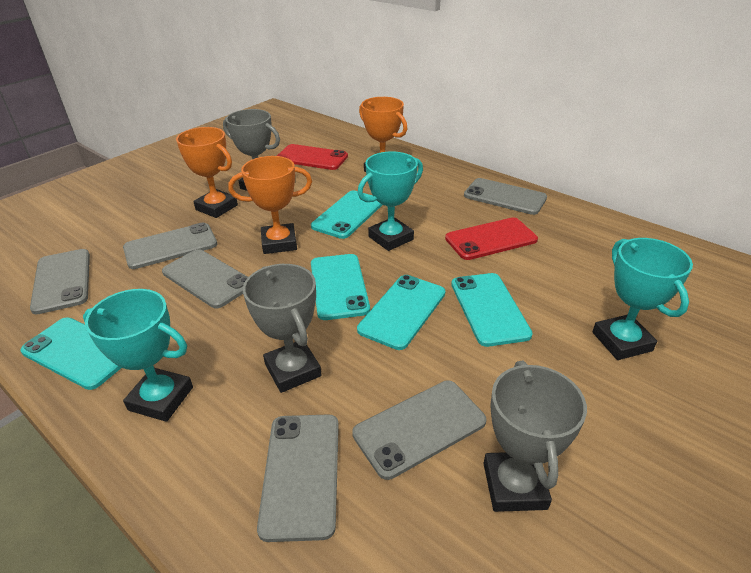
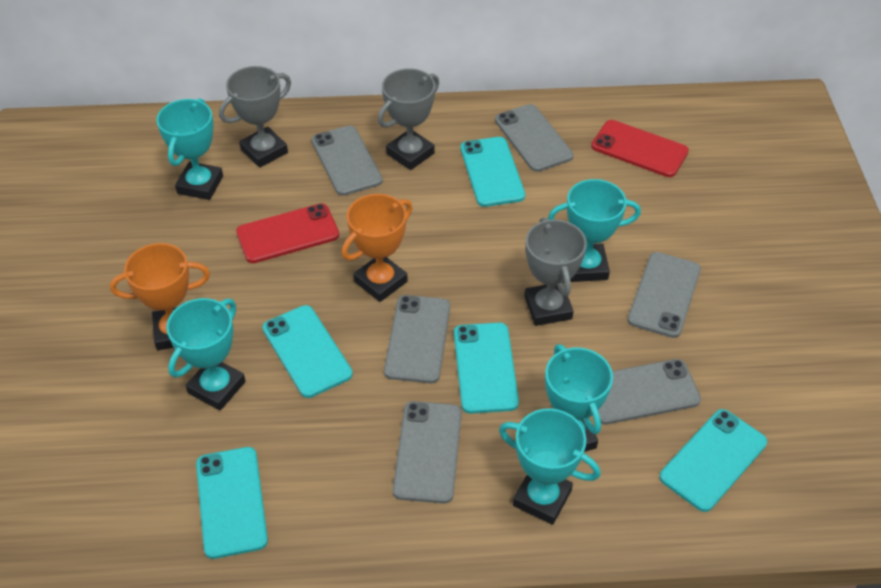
orange trophy: 3 -> 2
turquoise trophy: 3 -> 5

